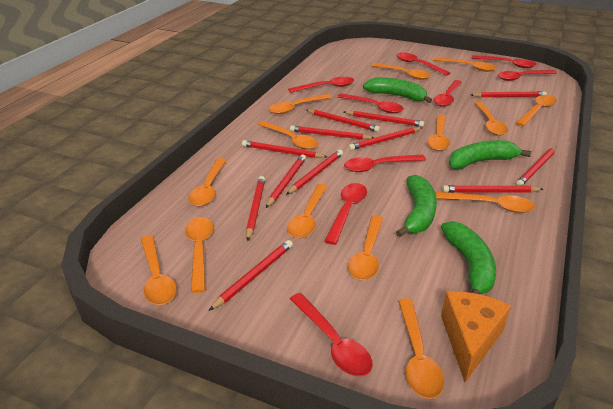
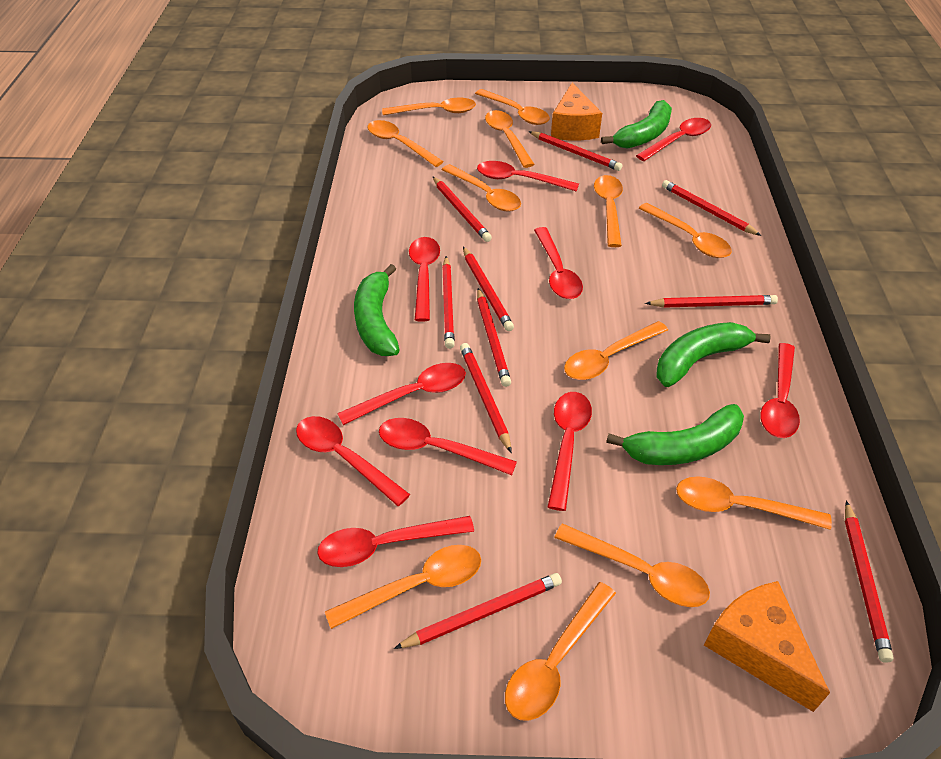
orange cheese: 1 -> 2
orange spoon: 14 -> 12
red pencil: 12 -> 10
red spoon: 9 -> 10

